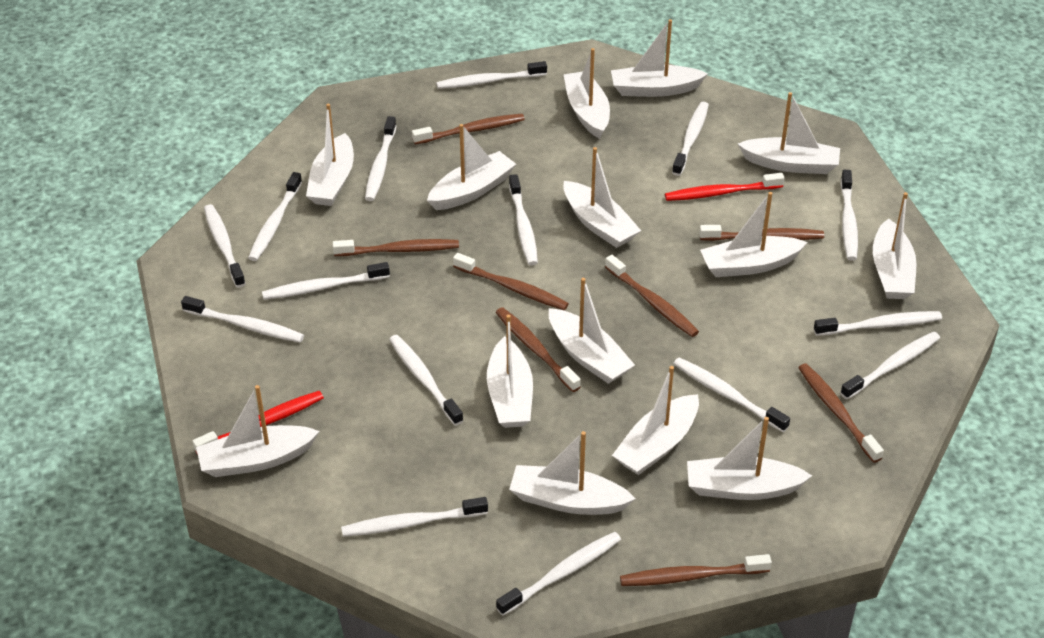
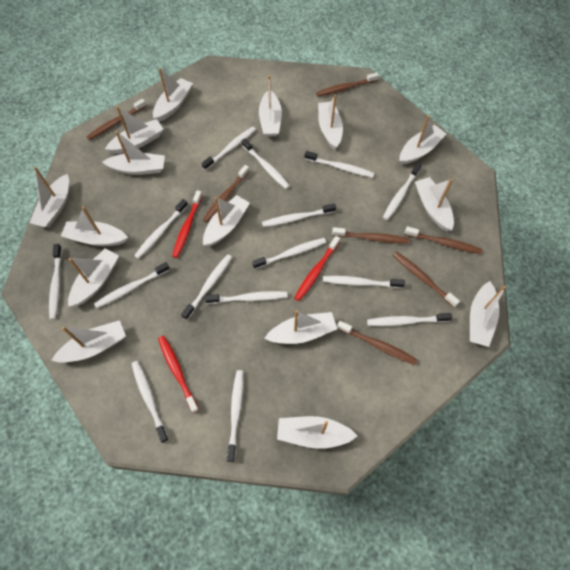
brown toothbrush: 8 -> 7
red toothbrush: 2 -> 3
white boat: 14 -> 15

